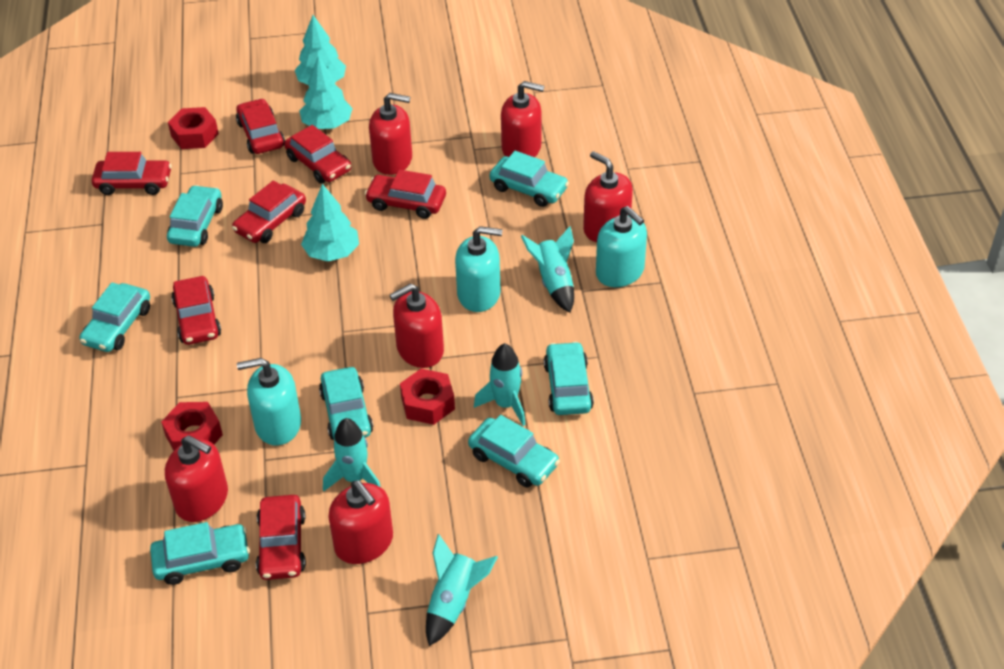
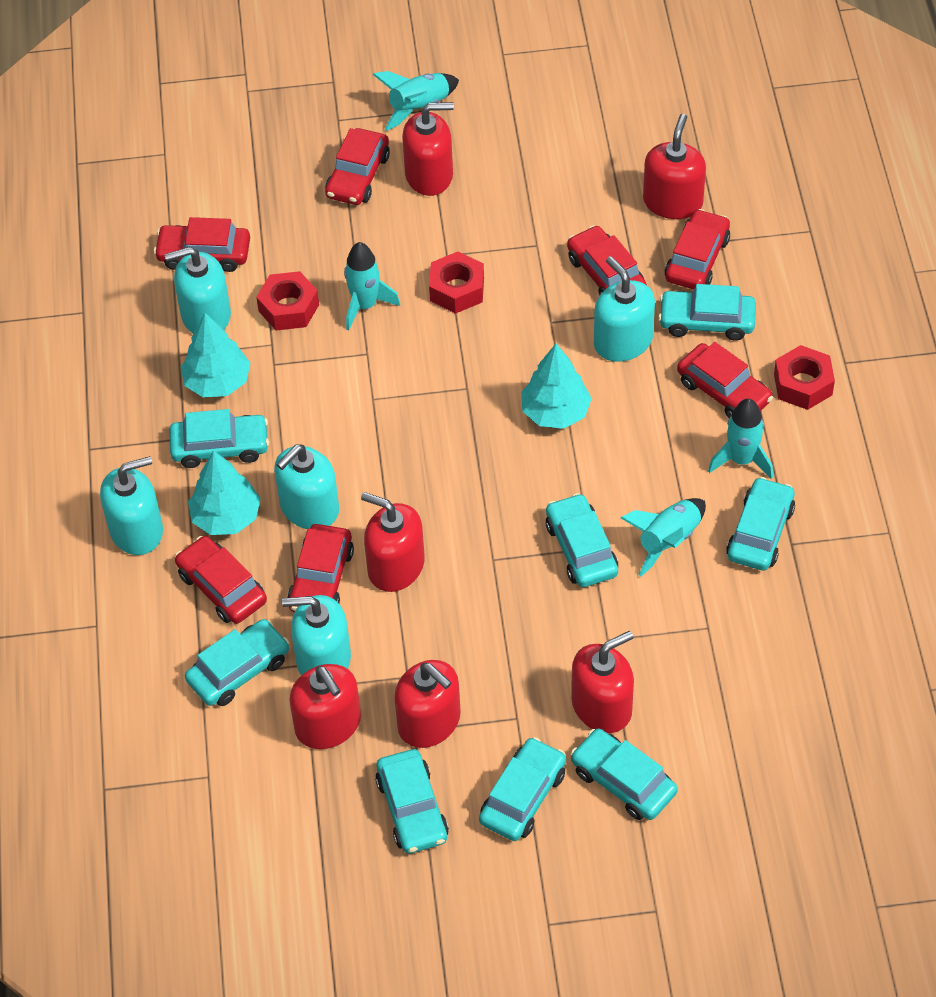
turquoise car: 7 -> 8
turquoise soap dispenser: 3 -> 5

